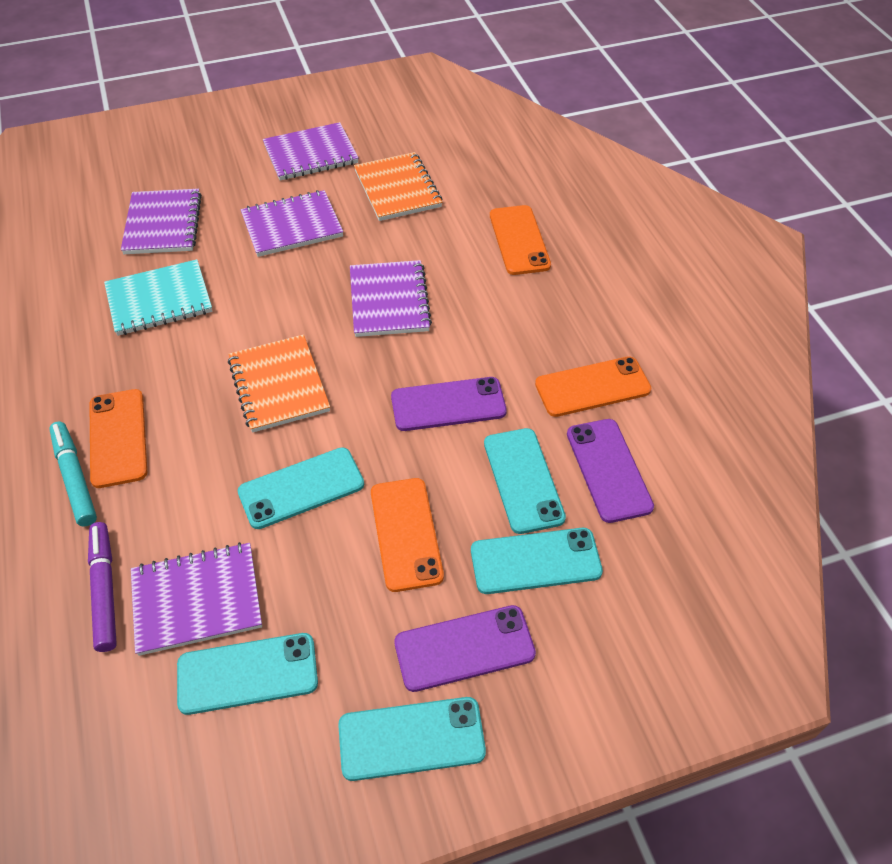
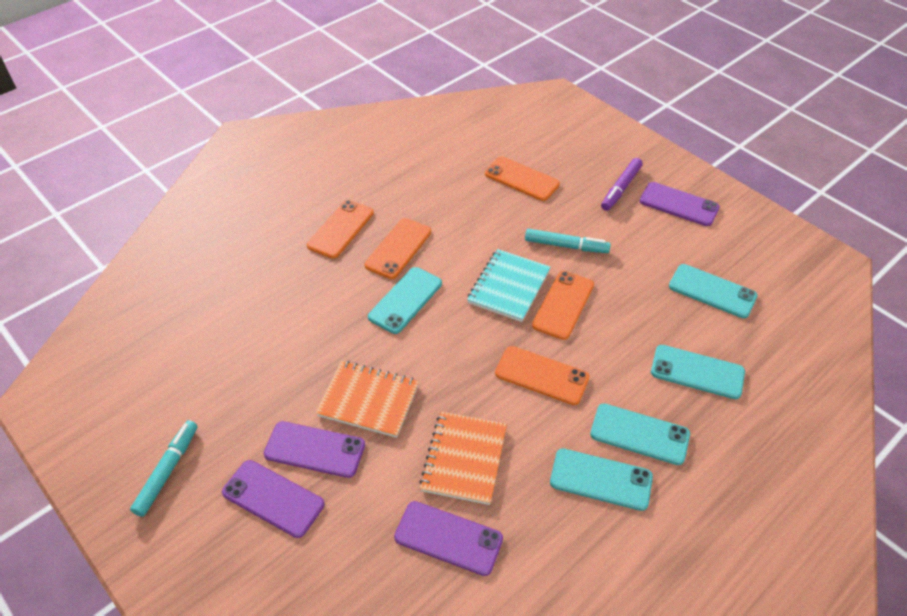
orange phone: 4 -> 5
purple notebook: 5 -> 0
purple phone: 3 -> 4
turquoise marker: 1 -> 2

